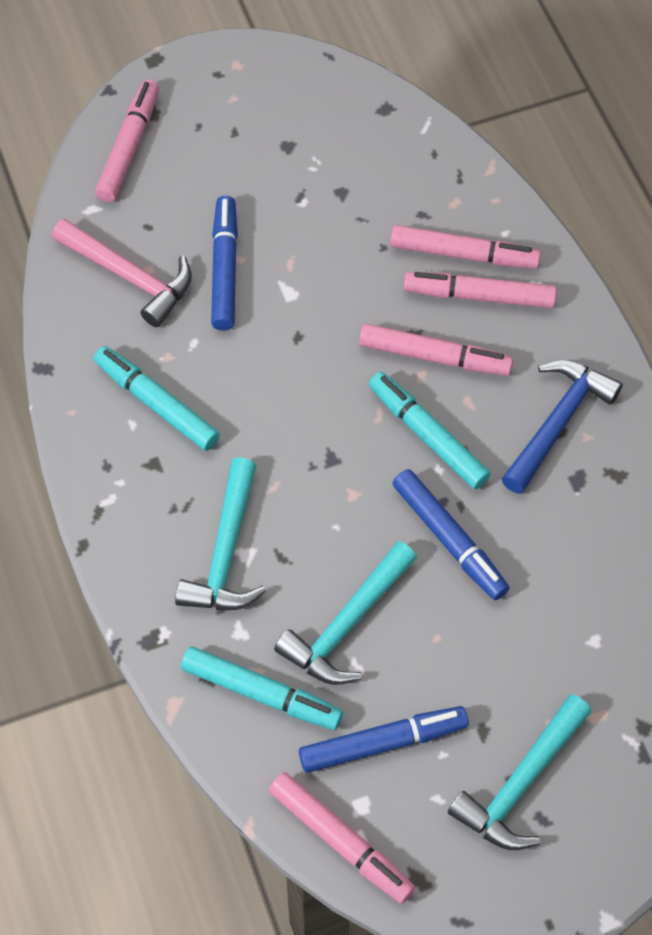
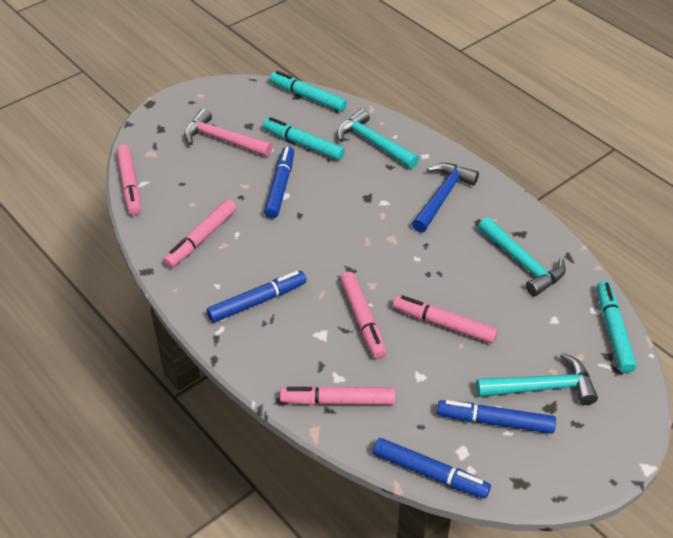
blue marker: 3 -> 4

